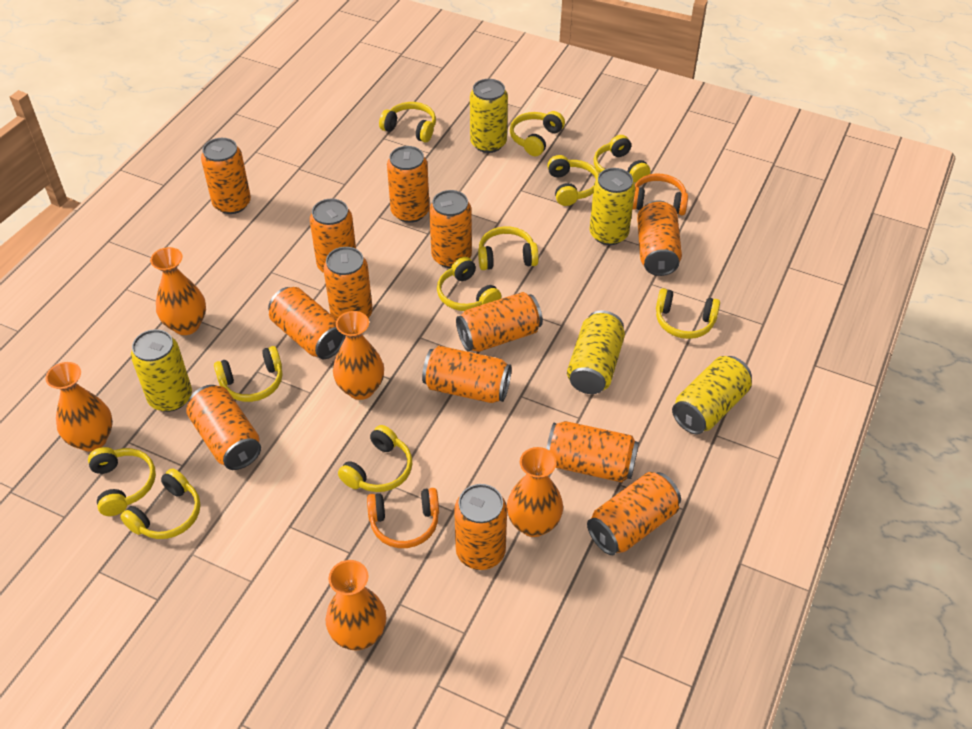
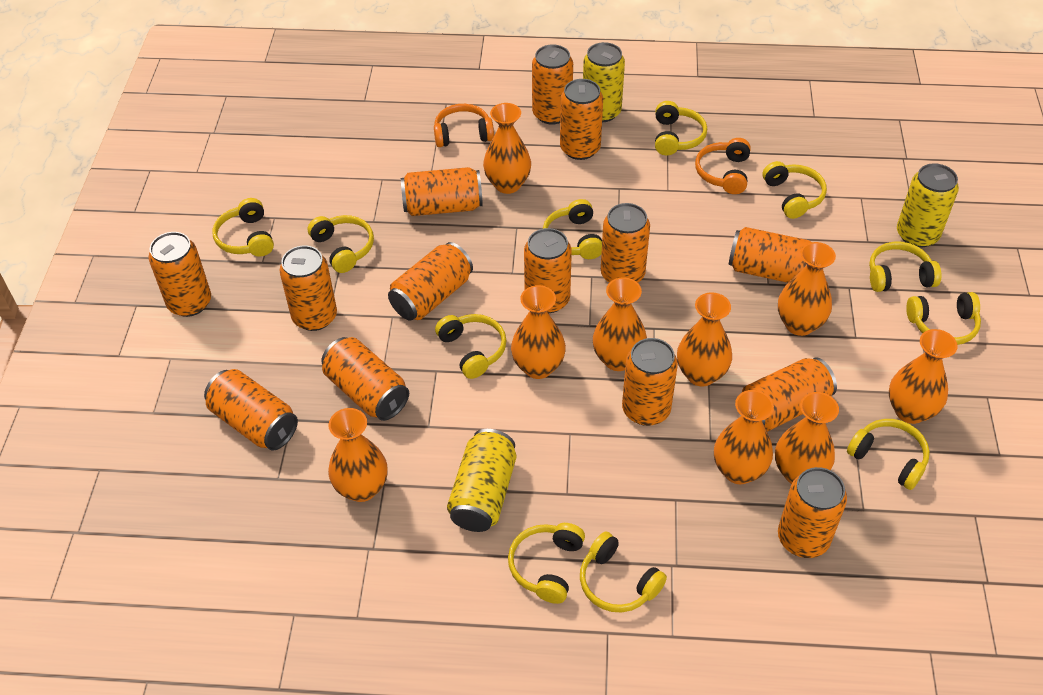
orange can: 13 -> 14
orange vase: 5 -> 9
yellow can: 5 -> 3

